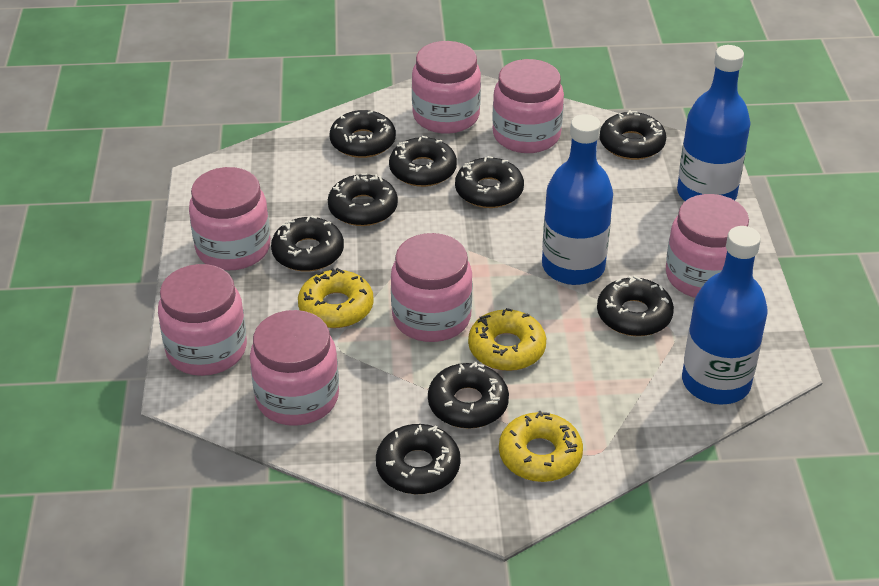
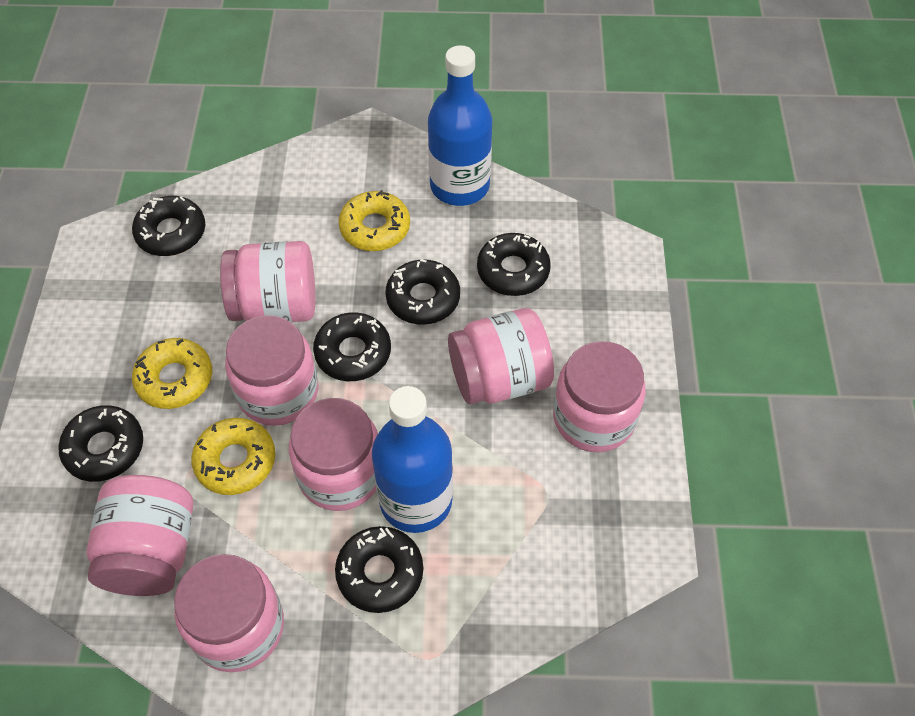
black donut: 9 -> 6
blue bottle: 3 -> 2

